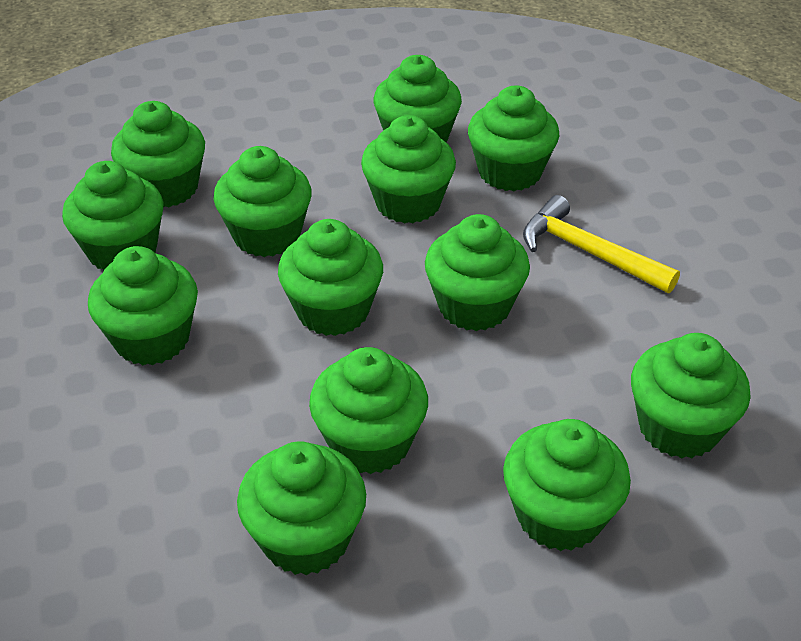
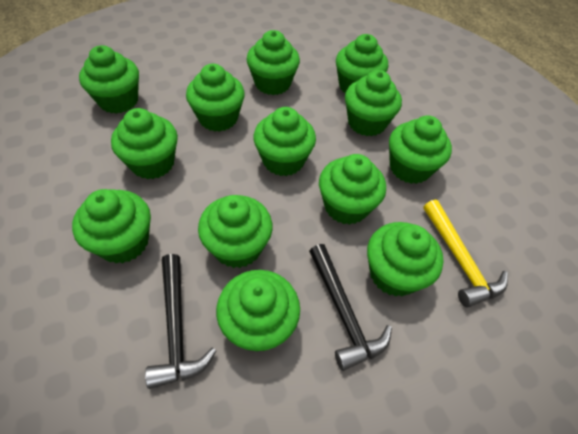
black hammer: 0 -> 2

